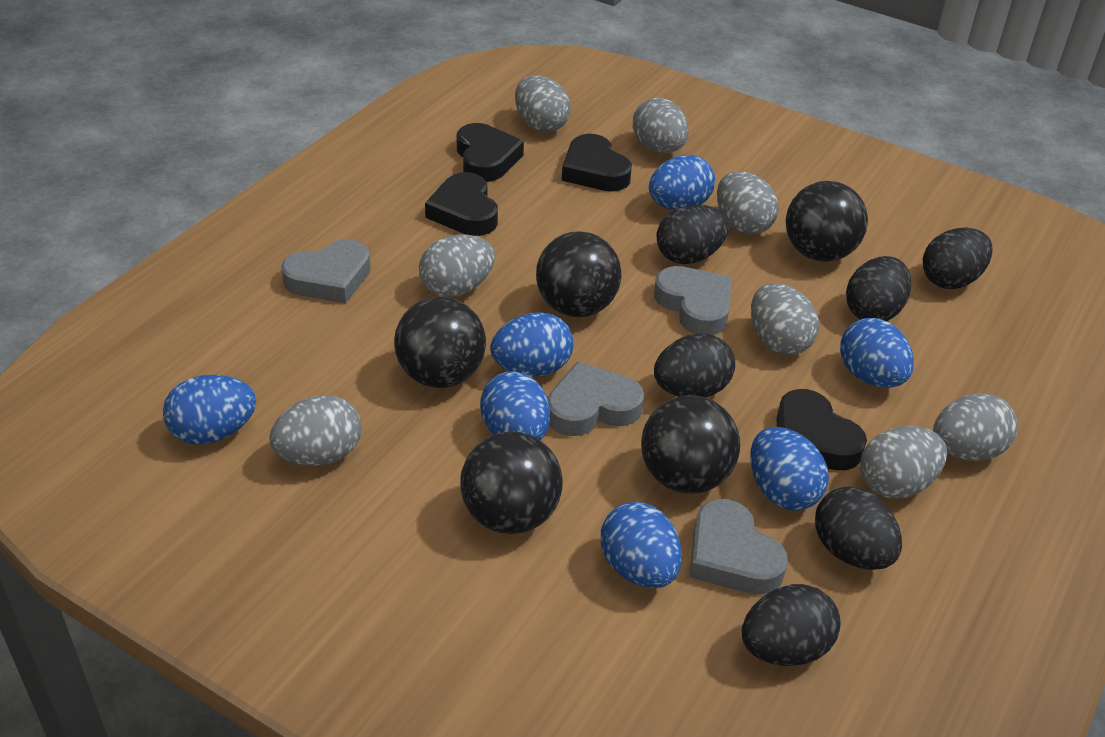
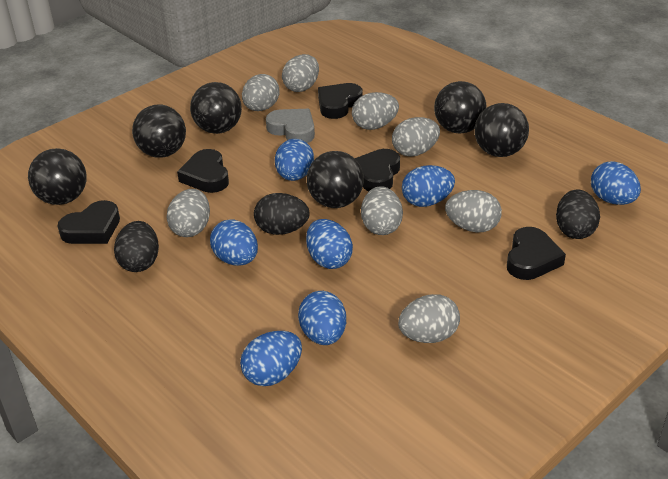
black ball: 5 -> 6
black egg: 6 -> 3
black heart: 4 -> 5
grey heart: 4 -> 1

